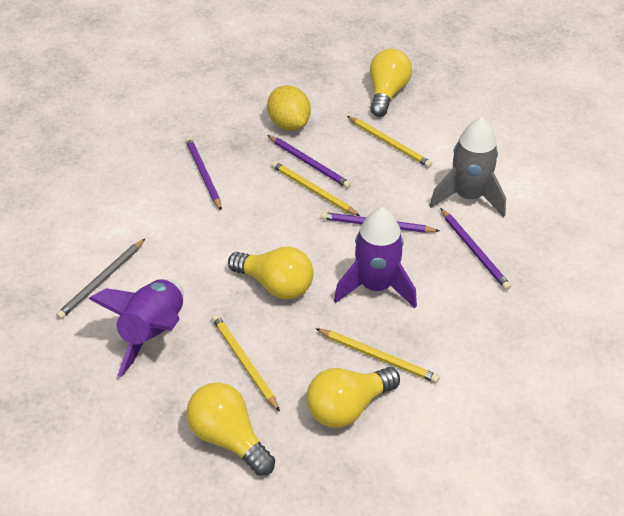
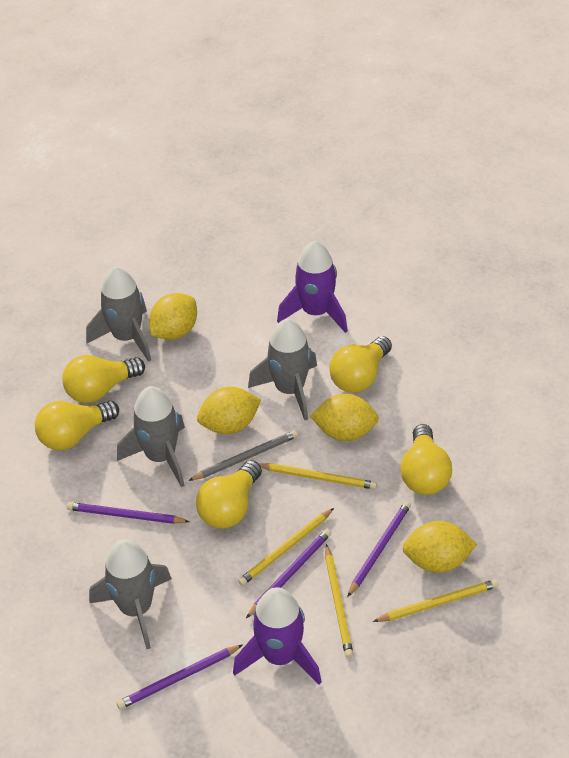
grey rocket: 1 -> 4
yellow lemon: 1 -> 4
yellow light bulb: 4 -> 5

